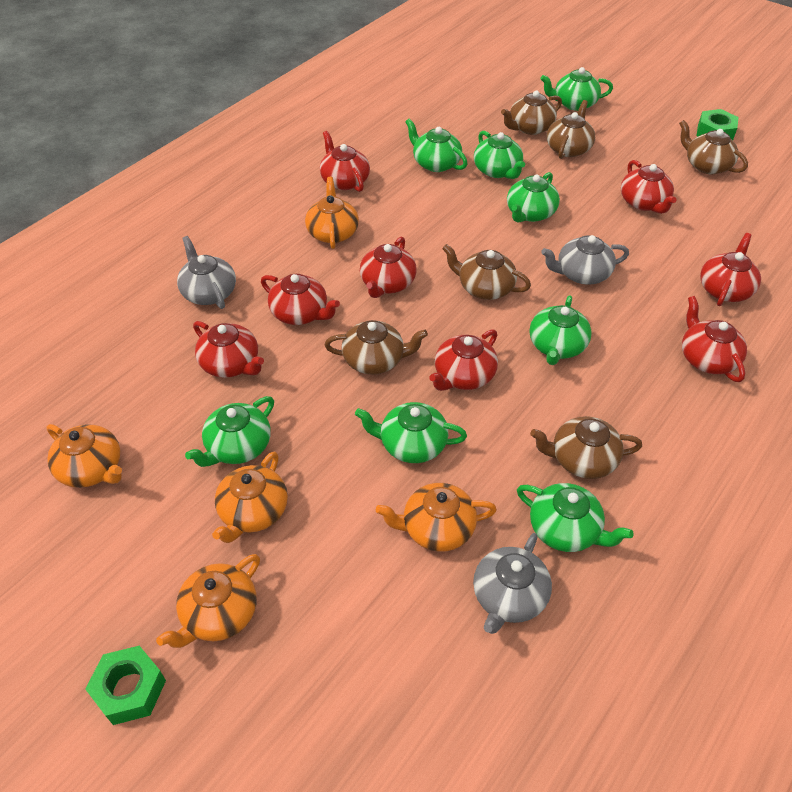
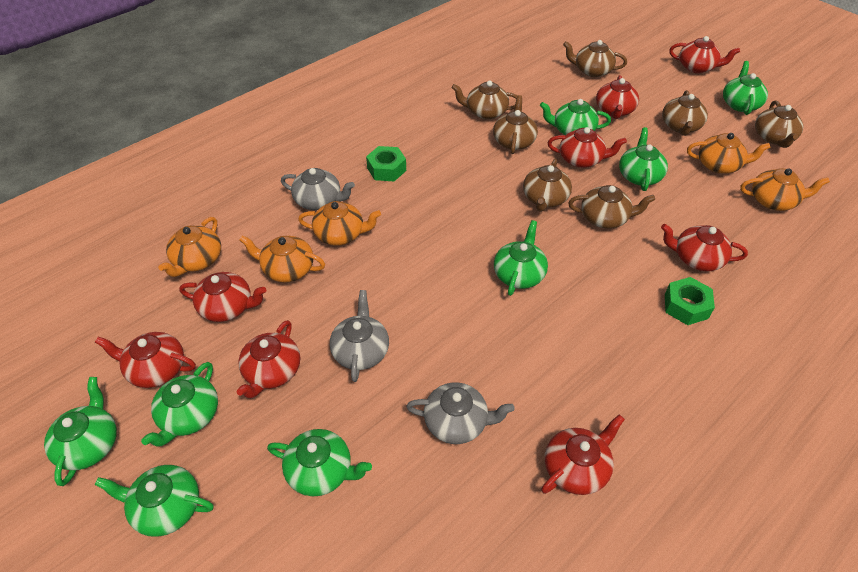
brown teapot: 6 -> 7

